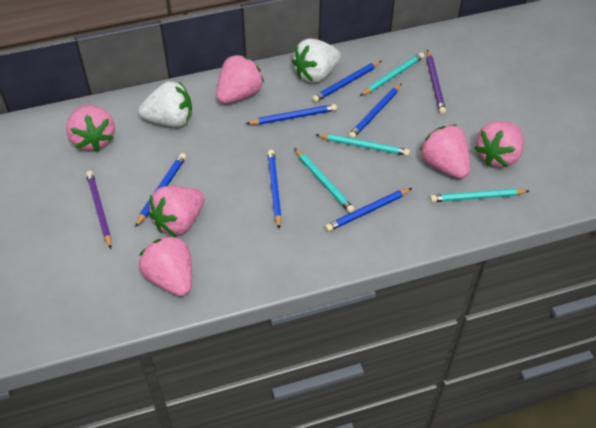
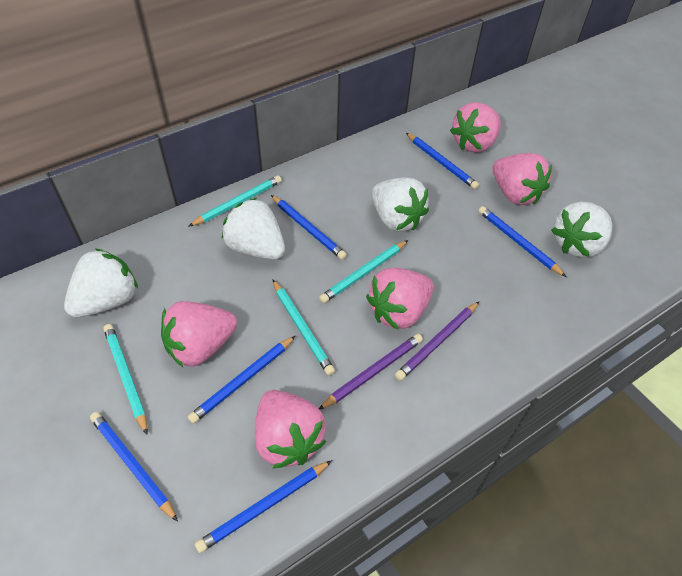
pink strawberry: 6 -> 5
white strawberry: 2 -> 4

